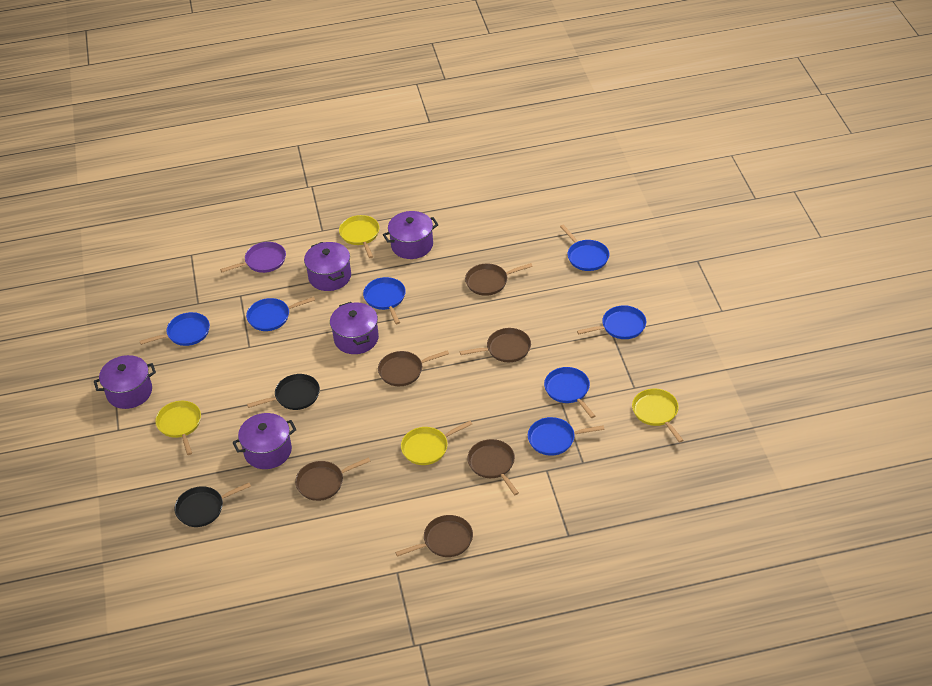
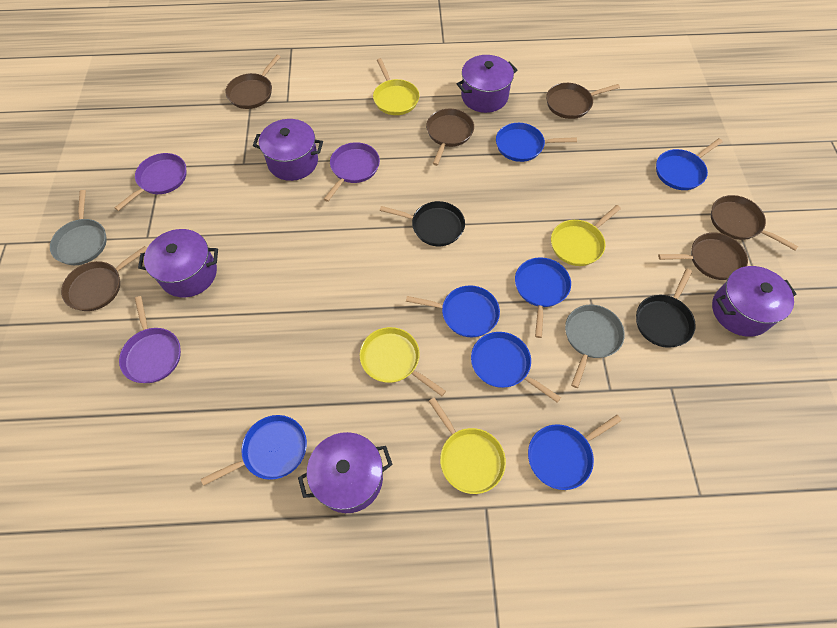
grey pan: 0 -> 2
purple pan: 1 -> 3

